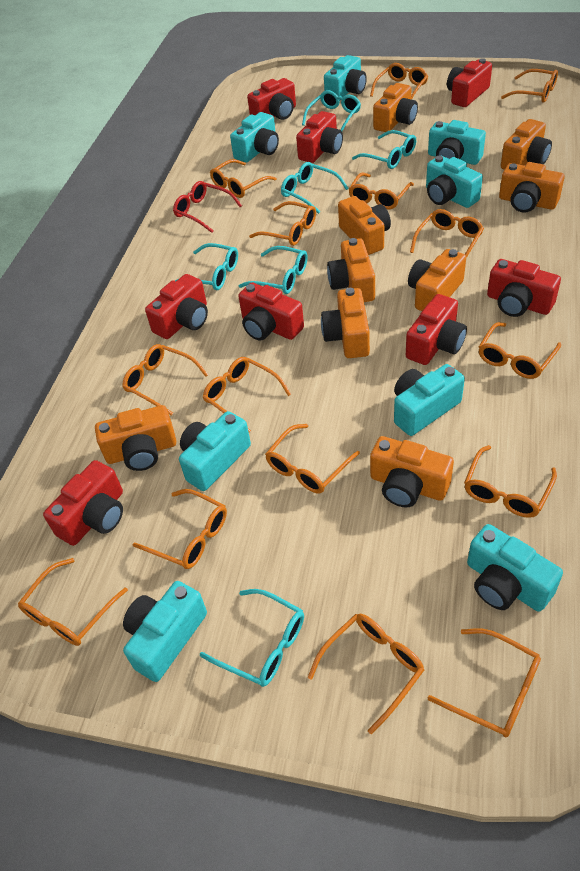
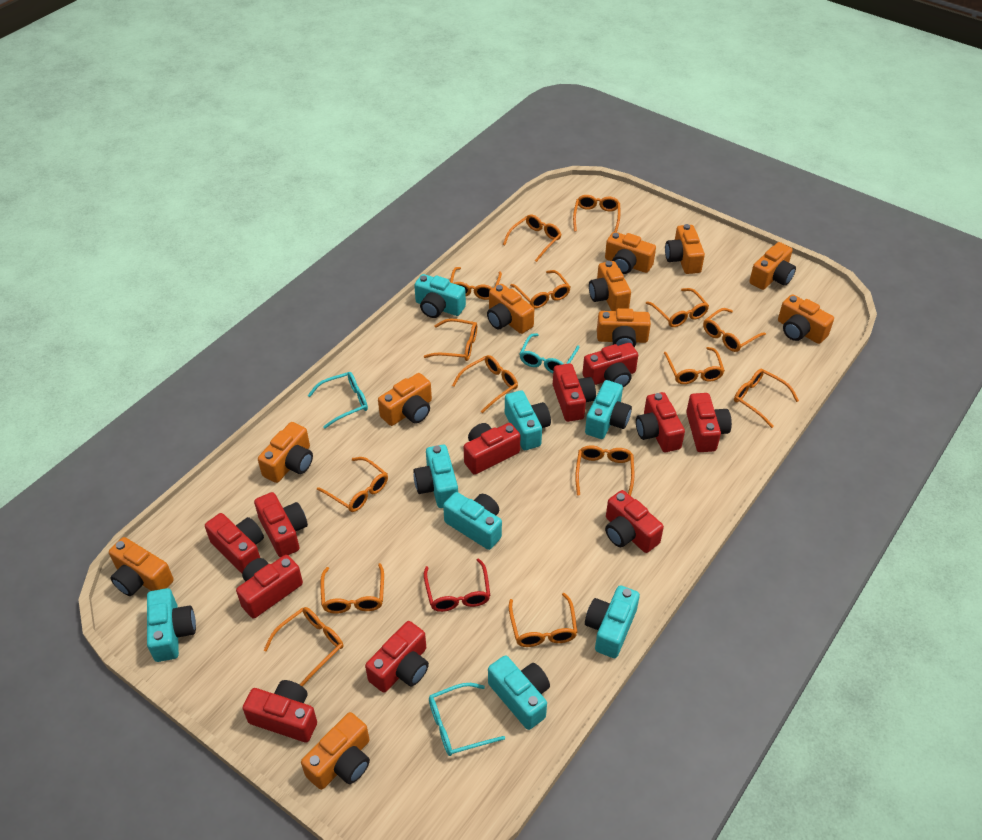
orange camera: 9 -> 11
red camera: 8 -> 11
turquoise glasses: 6 -> 3

